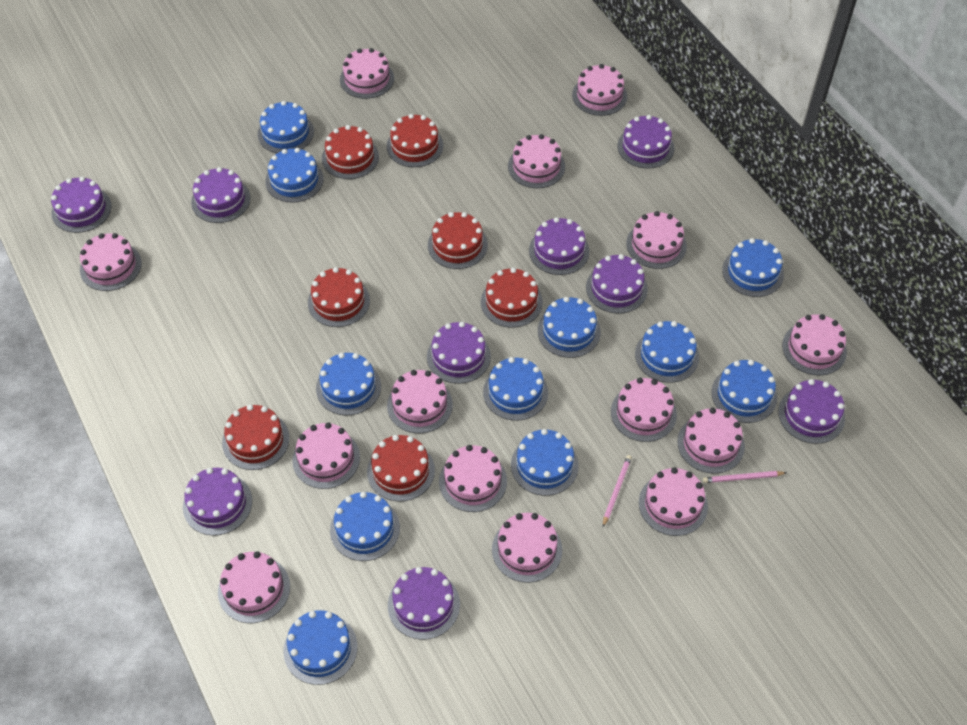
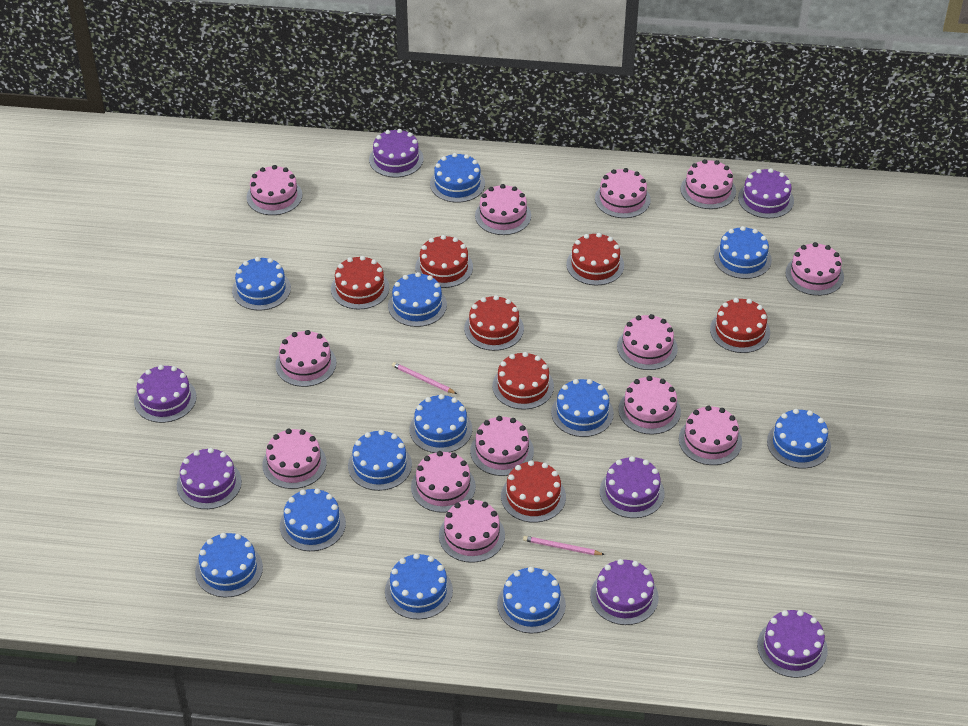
blue cake: 11 -> 12
pink cake: 14 -> 13
purple cake: 9 -> 7

